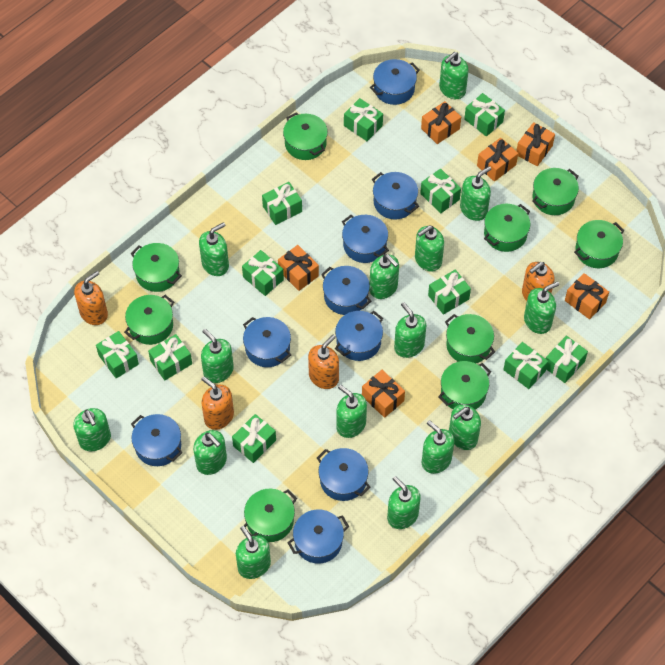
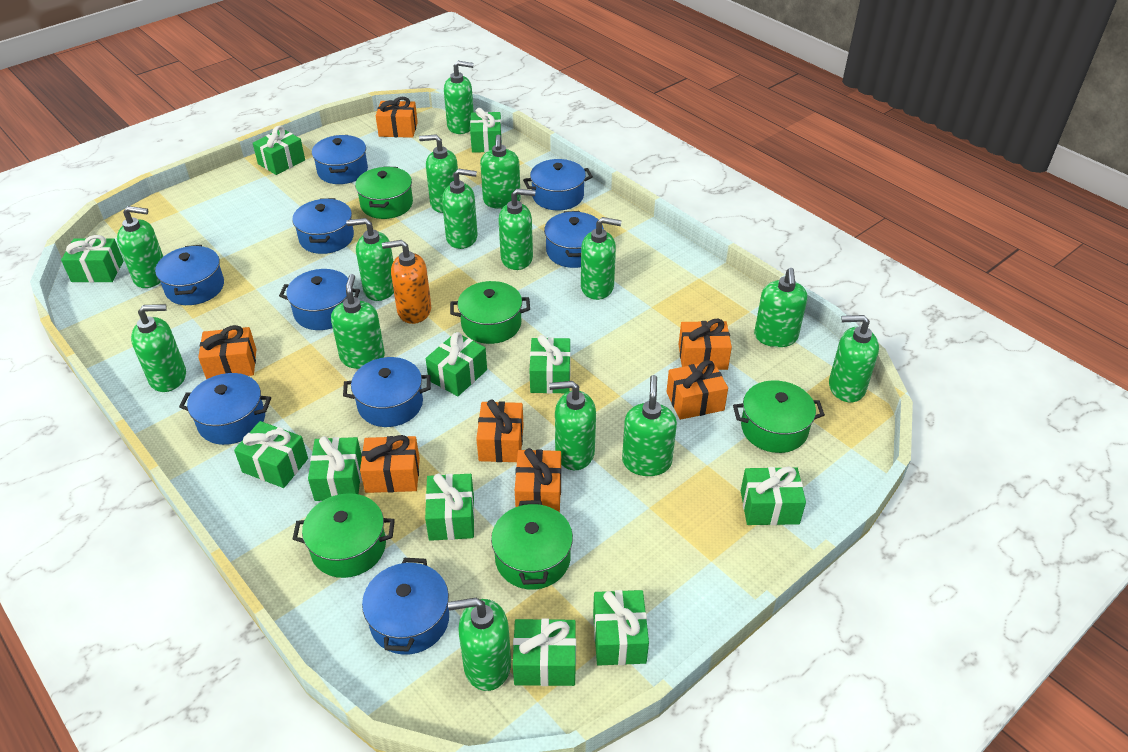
green pot: 9 -> 5
orange gift: 6 -> 7
orange soap dispenser: 4 -> 1

